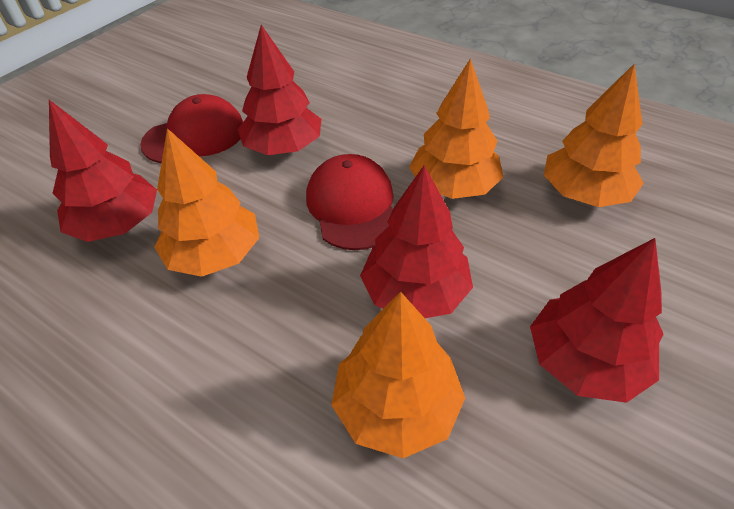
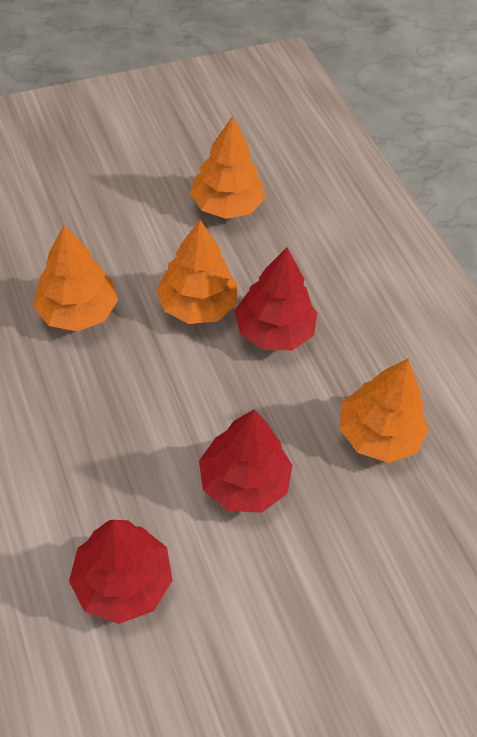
red cap: 2 -> 0
red tree: 4 -> 3

